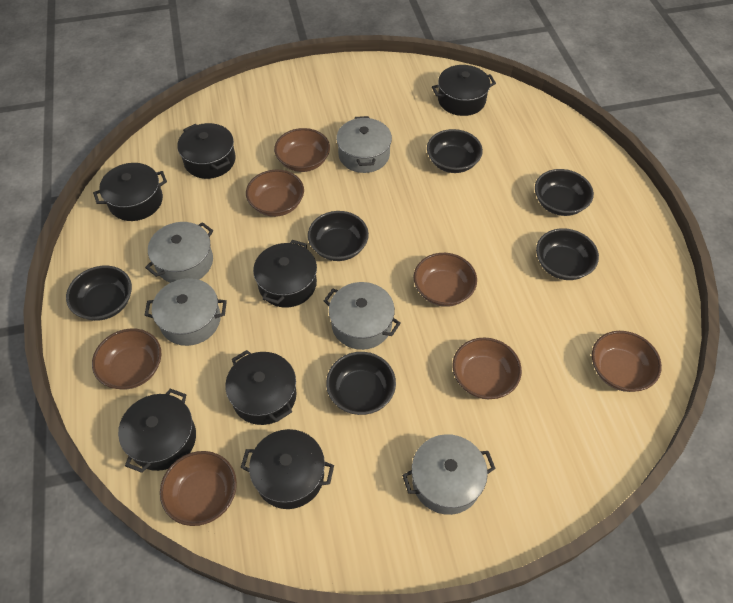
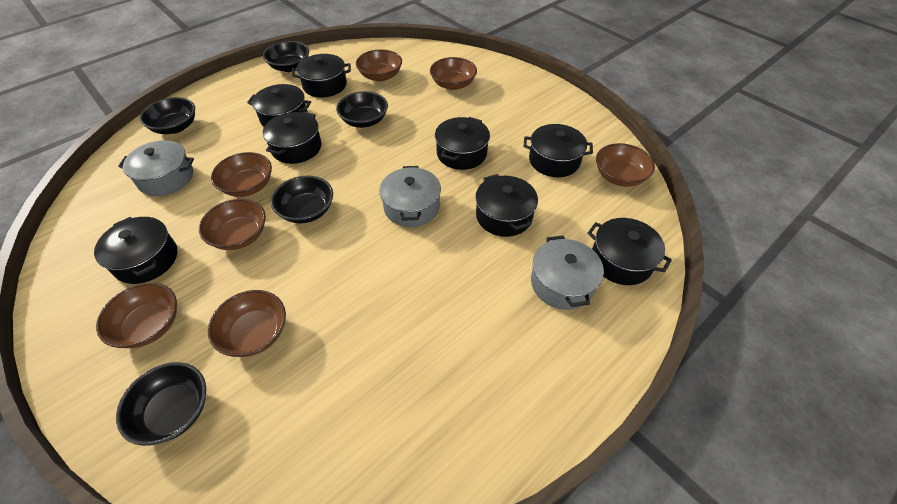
black bowl: 6 -> 5
black pot: 7 -> 8
grey pot: 5 -> 3

